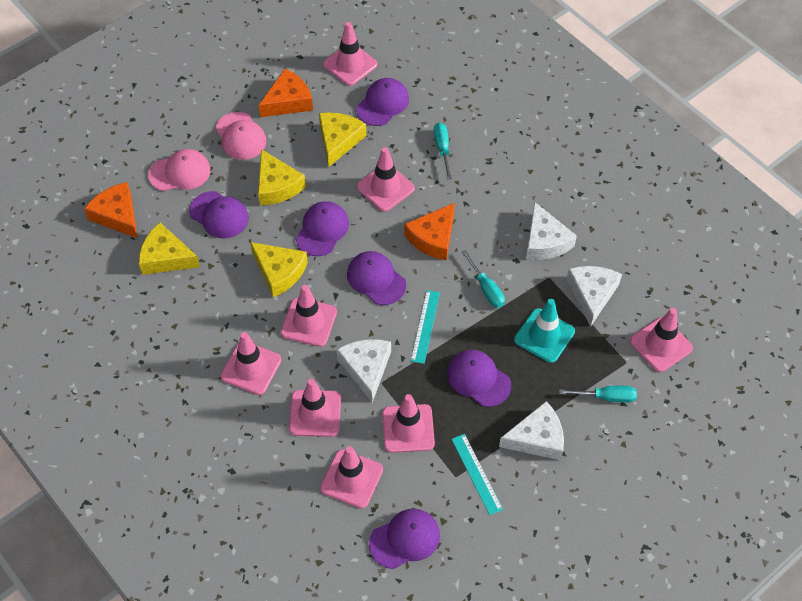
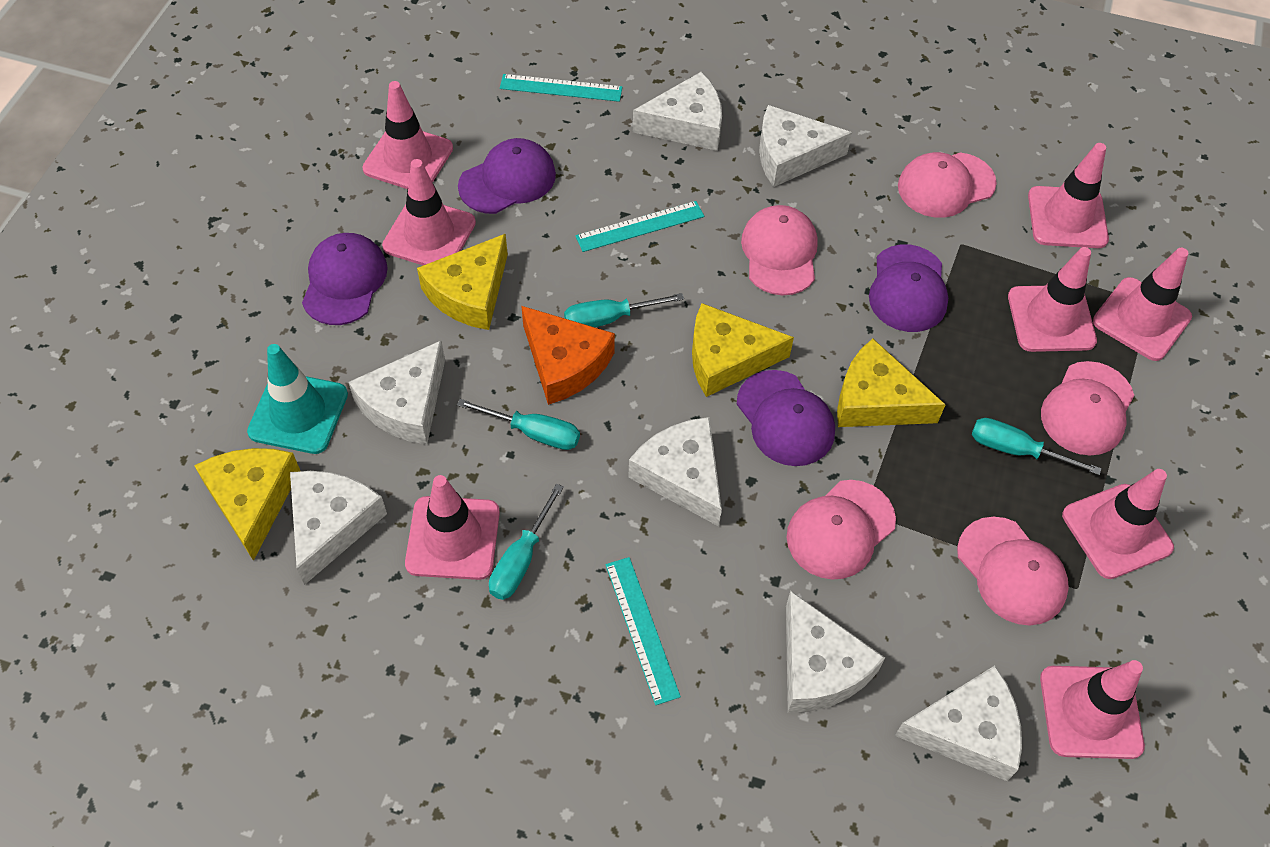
orange cheese: 3 -> 1
pink cap: 2 -> 5
purple cap: 6 -> 4
turquoise ruler: 2 -> 3
turquoise screwdriver: 3 -> 4
white cheese: 4 -> 7

